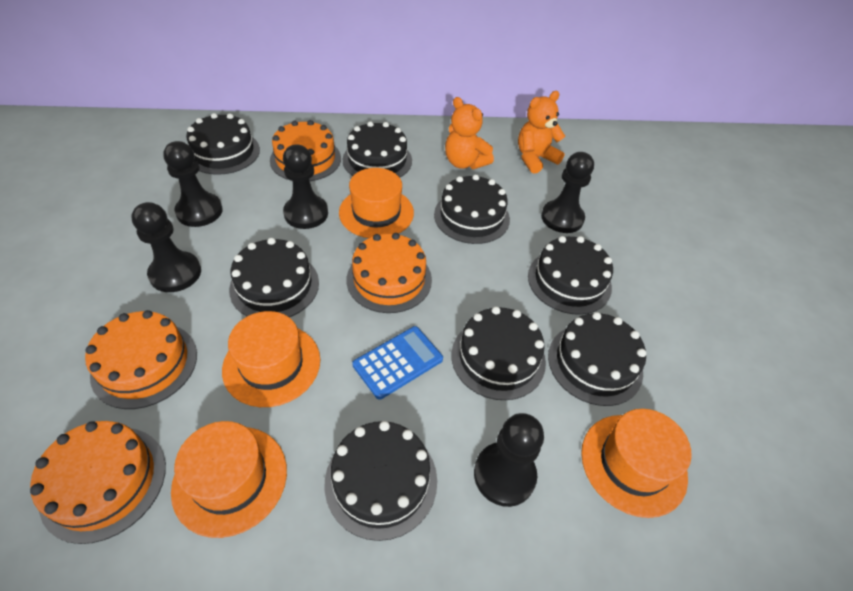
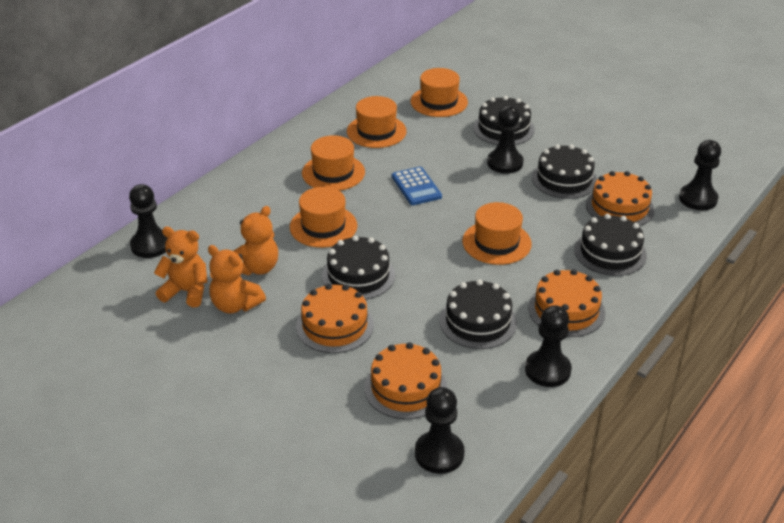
black cake: 8 -> 5
orange hat: 4 -> 5
orange teddy bear: 2 -> 3

